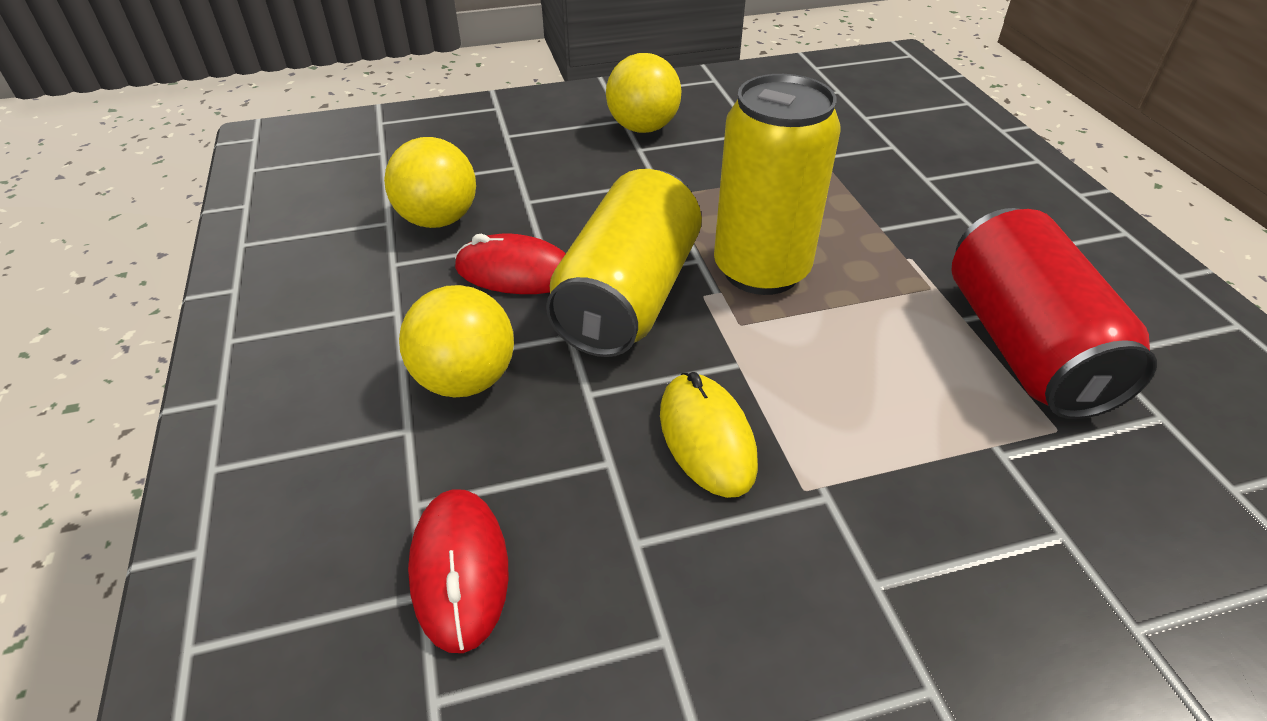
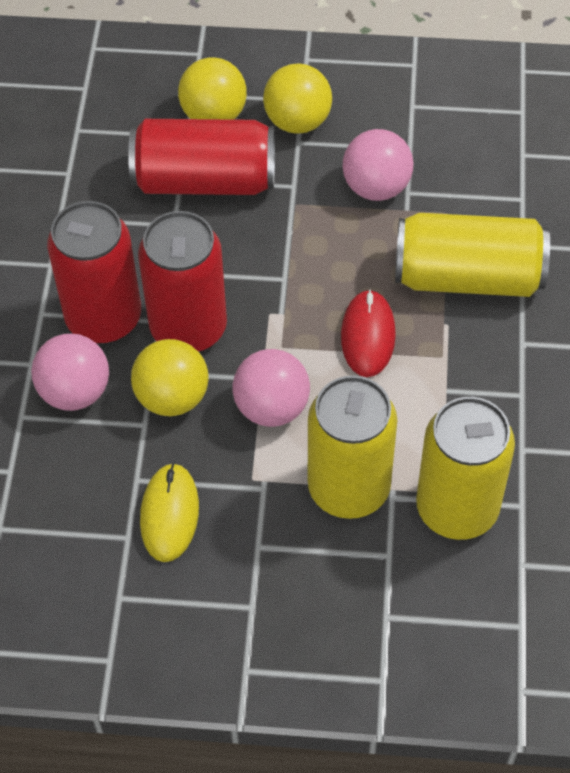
pink ball: 0 -> 3
red can: 1 -> 3
red mouse: 2 -> 1
yellow can: 2 -> 3

